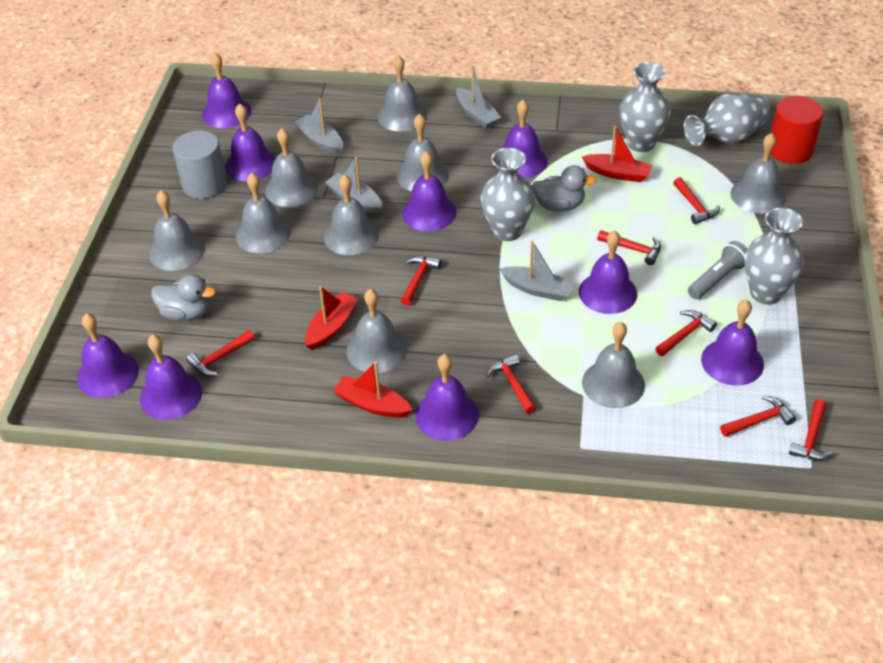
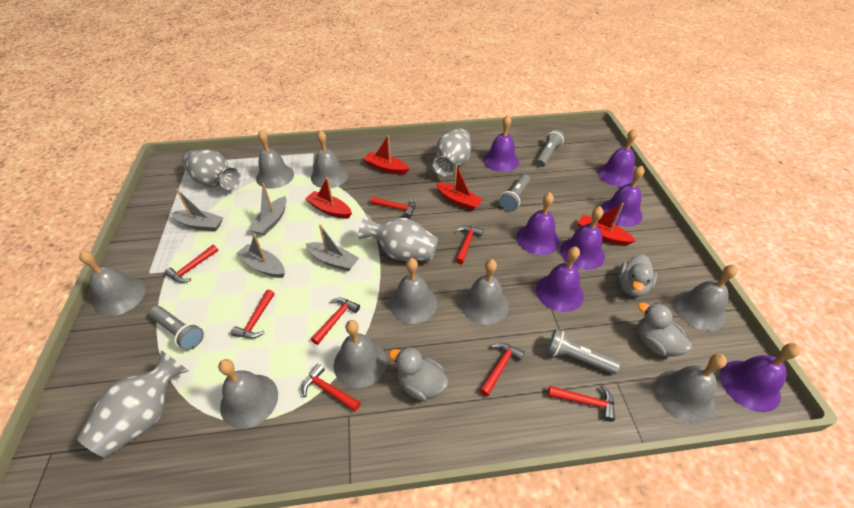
grey cylinder: 1 -> 0
grey duck: 2 -> 3
grey flashlight: 1 -> 4
purple bell: 9 -> 7
red boat: 3 -> 4
red cylinder: 1 -> 0

